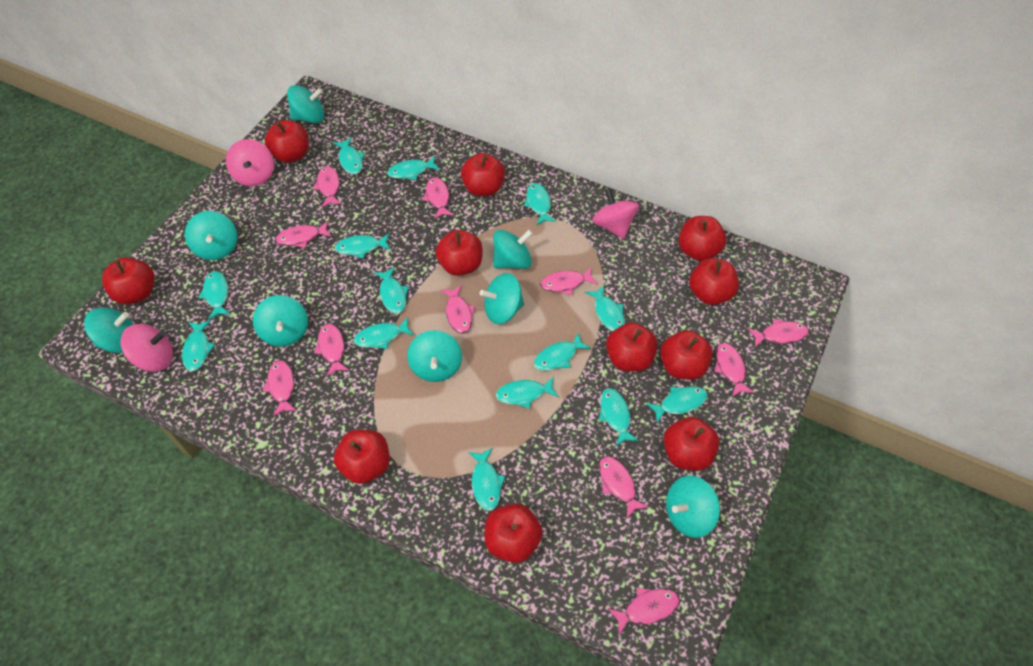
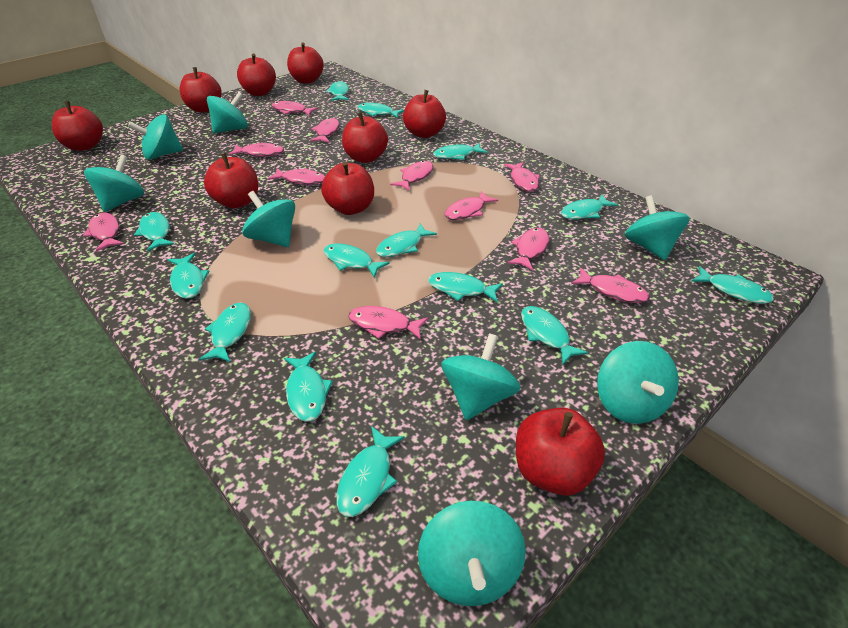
pink spinning top: 3 -> 0
red apple: 11 -> 9

